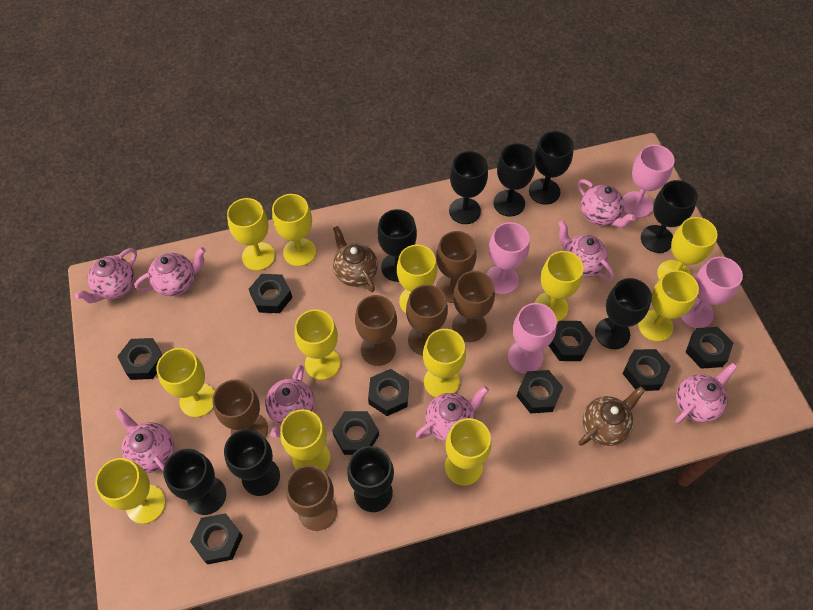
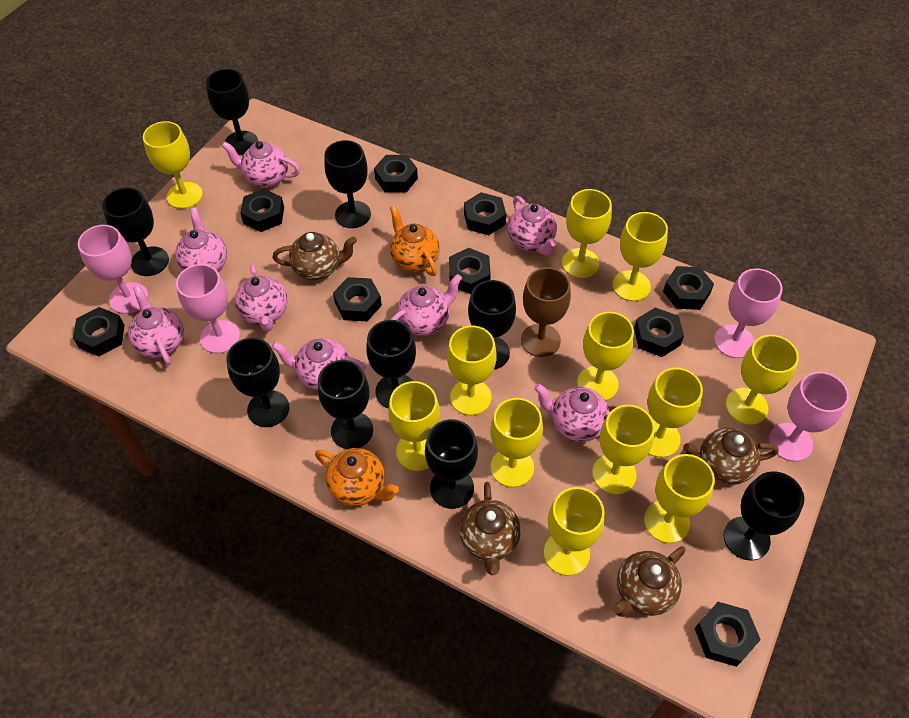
brown goblet: 6 -> 1
brown teapot: 2 -> 4
orange teapot: 0 -> 2

